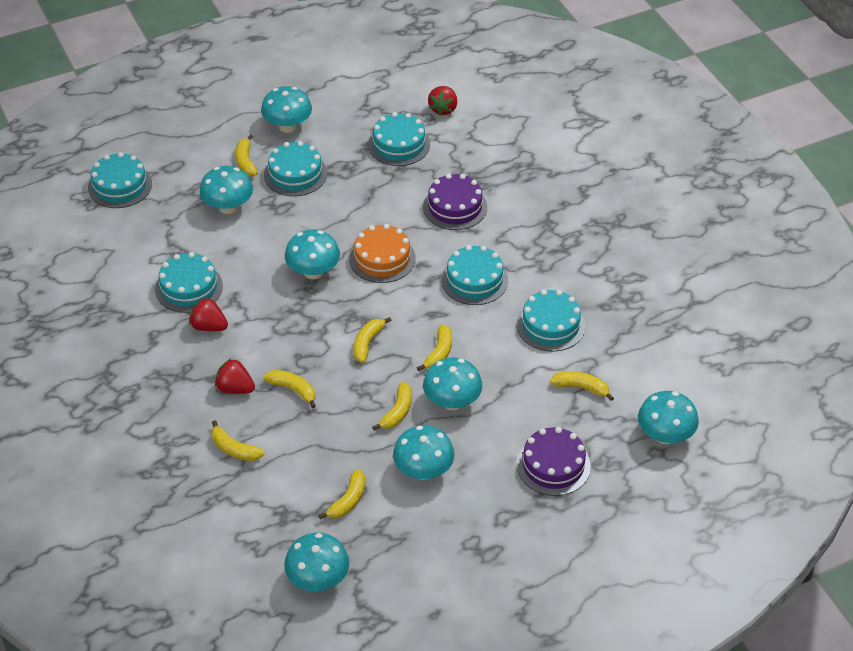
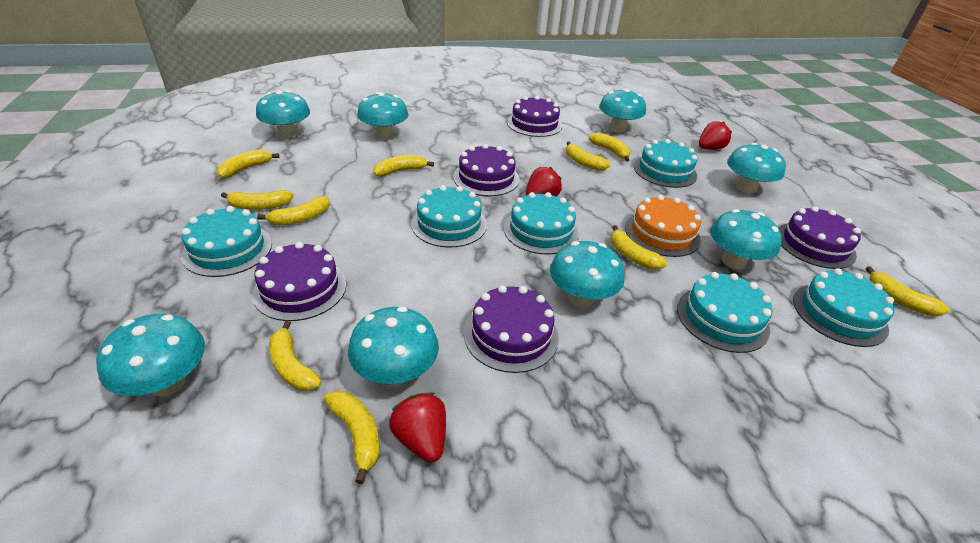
purple cake: 2 -> 5
turquoise mushroom: 7 -> 8
yellow banana: 8 -> 10

